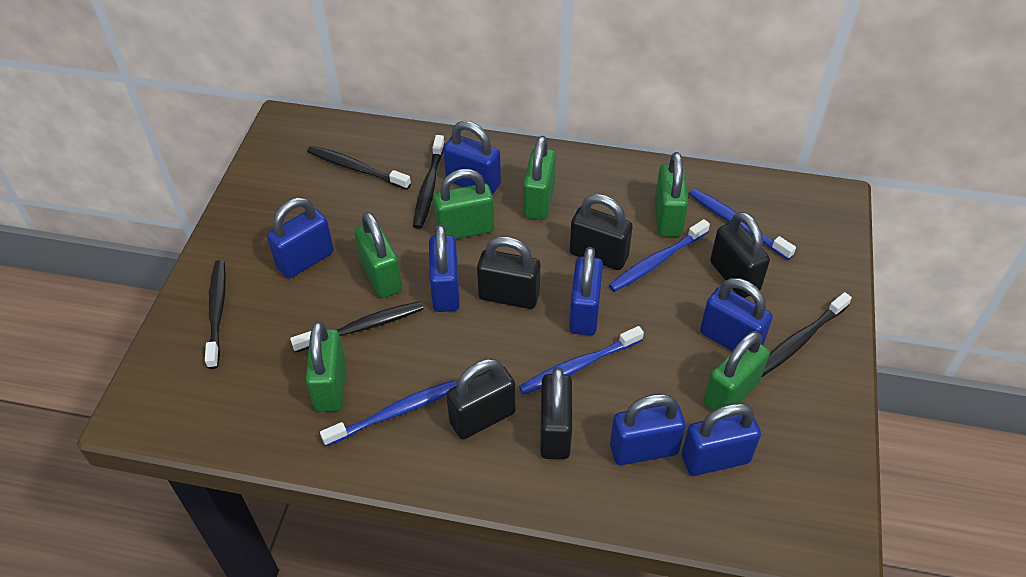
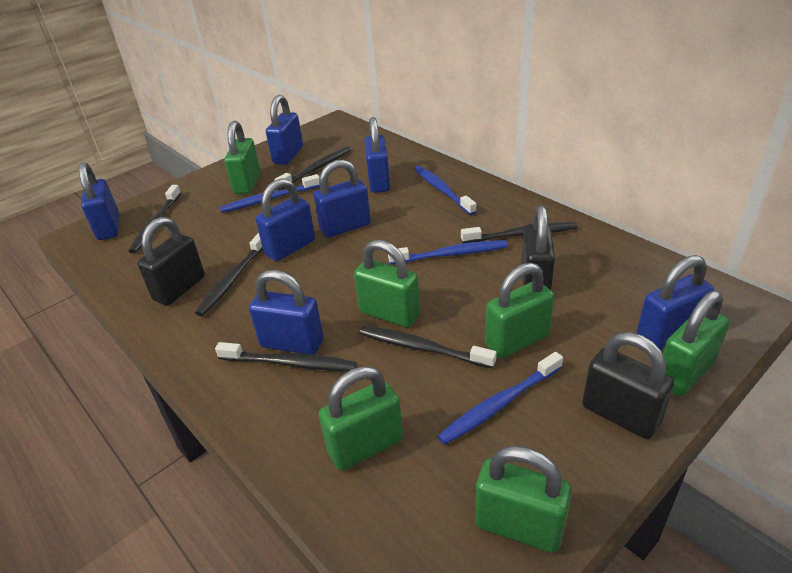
black padlock: 5 -> 3
black toothbrush: 5 -> 6

